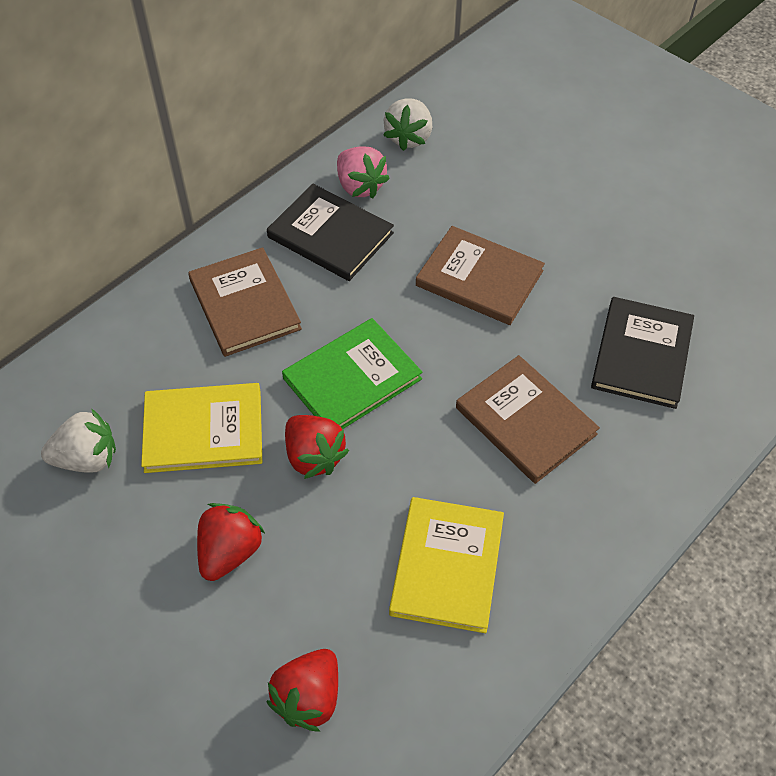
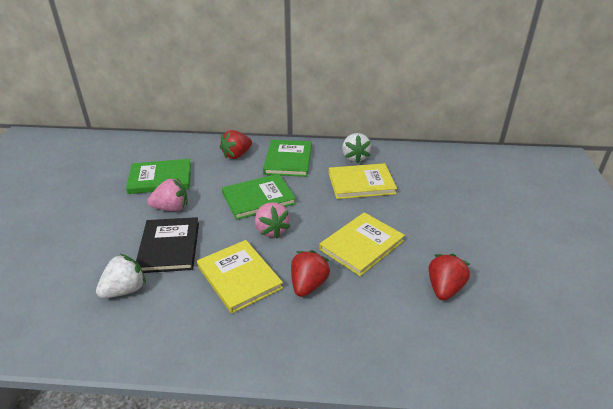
black book: 2 -> 1
brown book: 3 -> 0
green book: 1 -> 3
pink strawberry: 1 -> 2
yellow book: 2 -> 3

